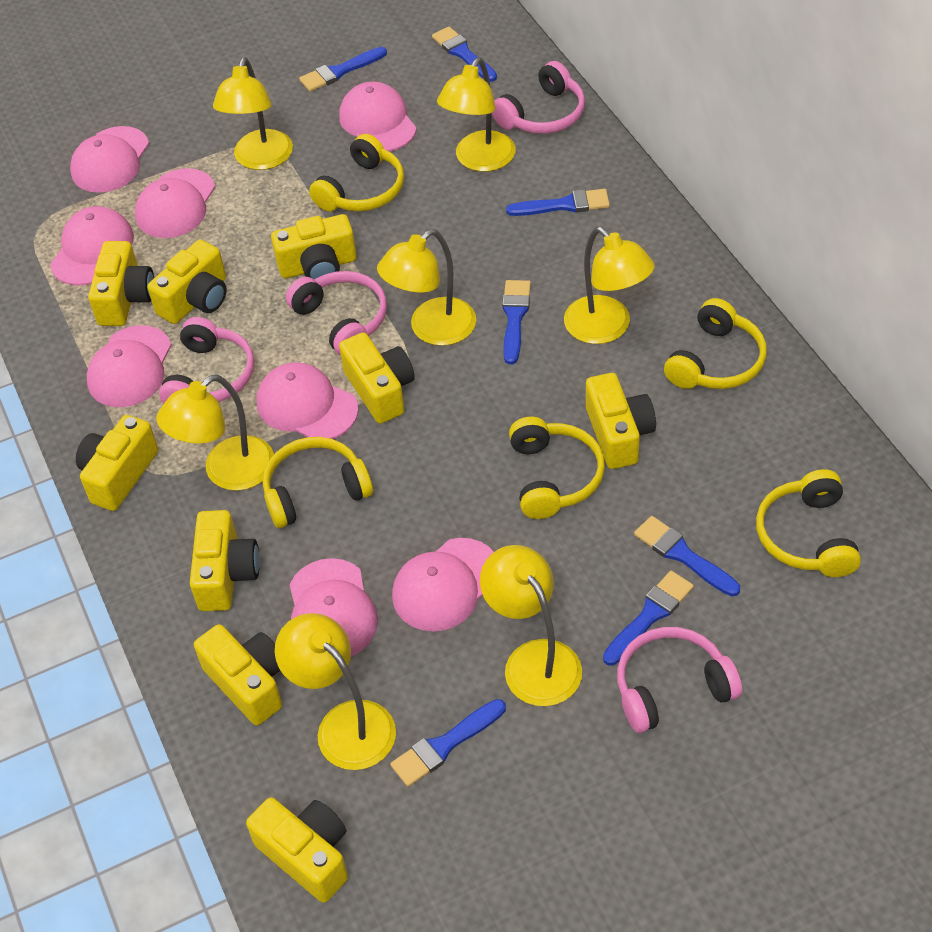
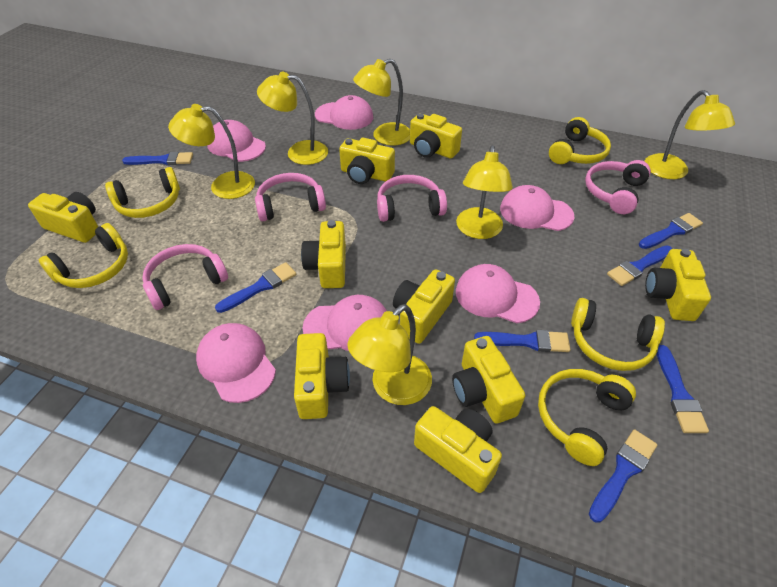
pink cap: 8 -> 6
yellow lamp: 7 -> 6

